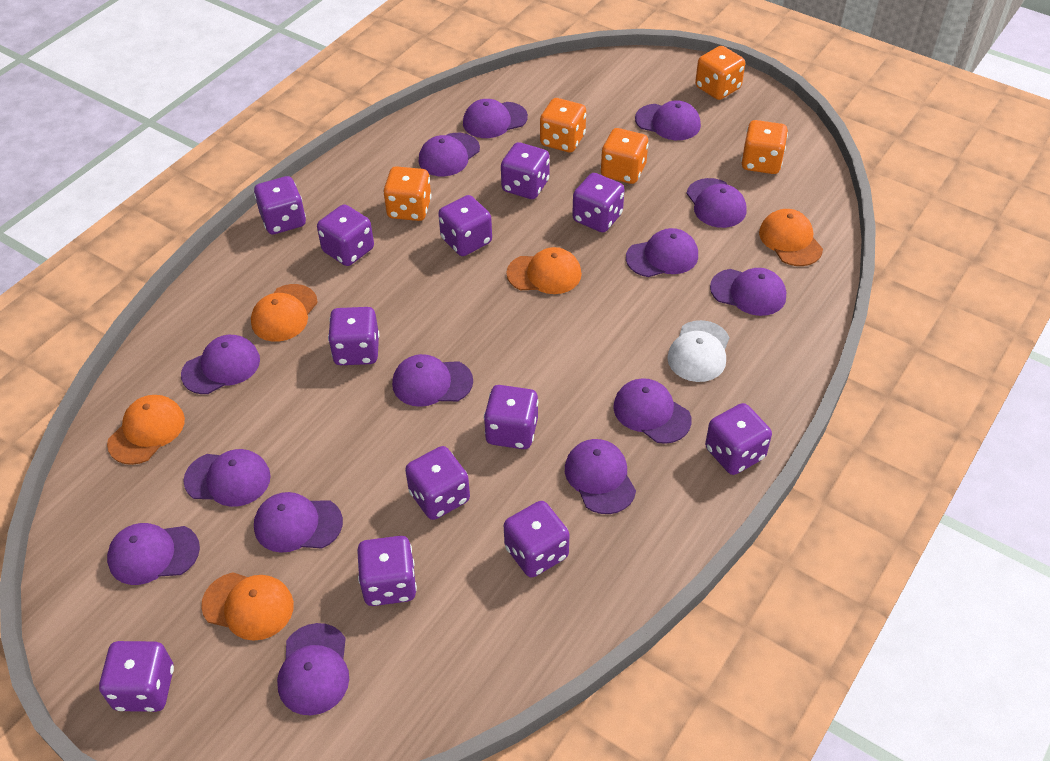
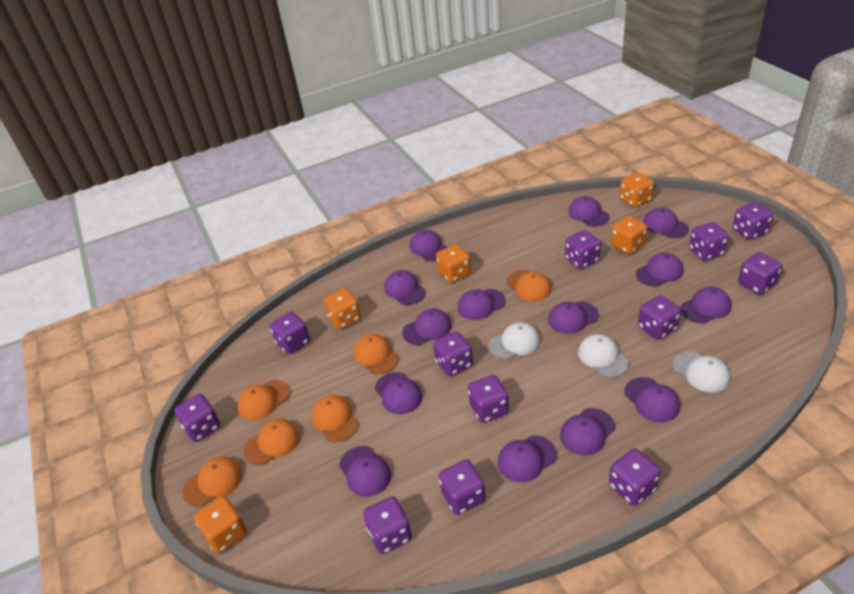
orange cap: 5 -> 6
white cap: 1 -> 3

